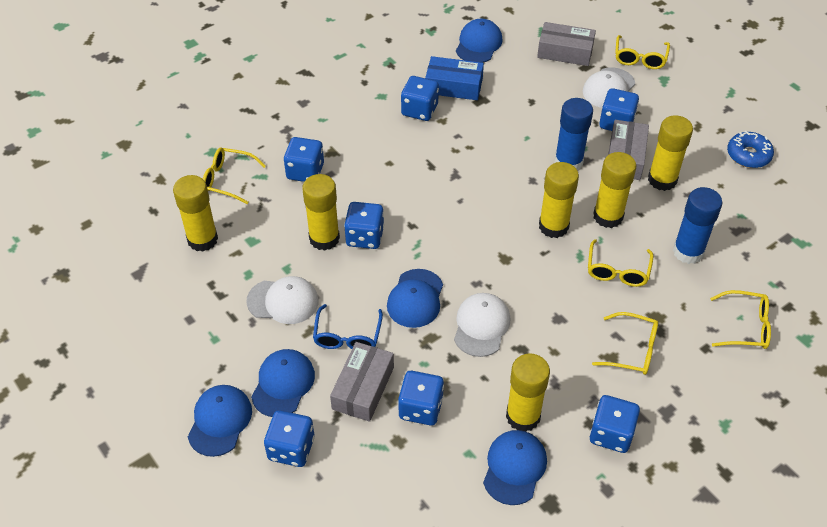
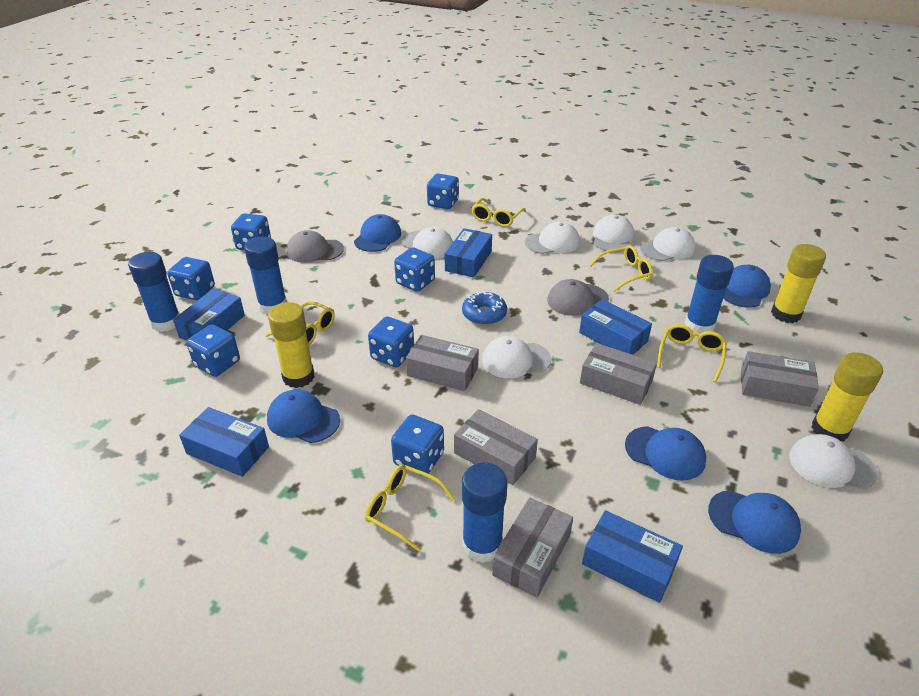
blue box: 1 -> 5
blue glasses: 1 -> 0
blue glue stick: 2 -> 4
grey box: 3 -> 5
grey cap: 0 -> 2
white cap: 3 -> 6
yellow glue stick: 6 -> 3

